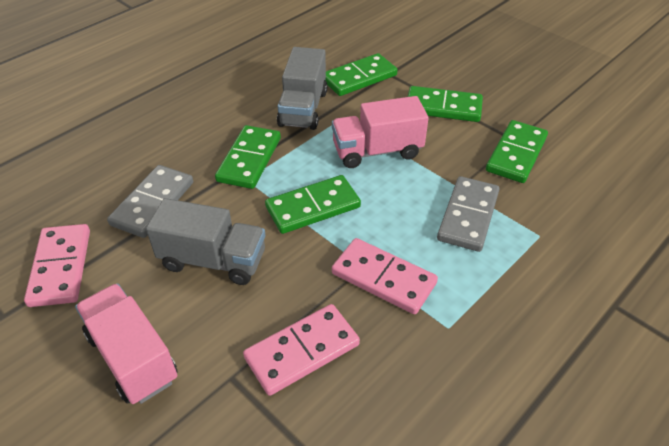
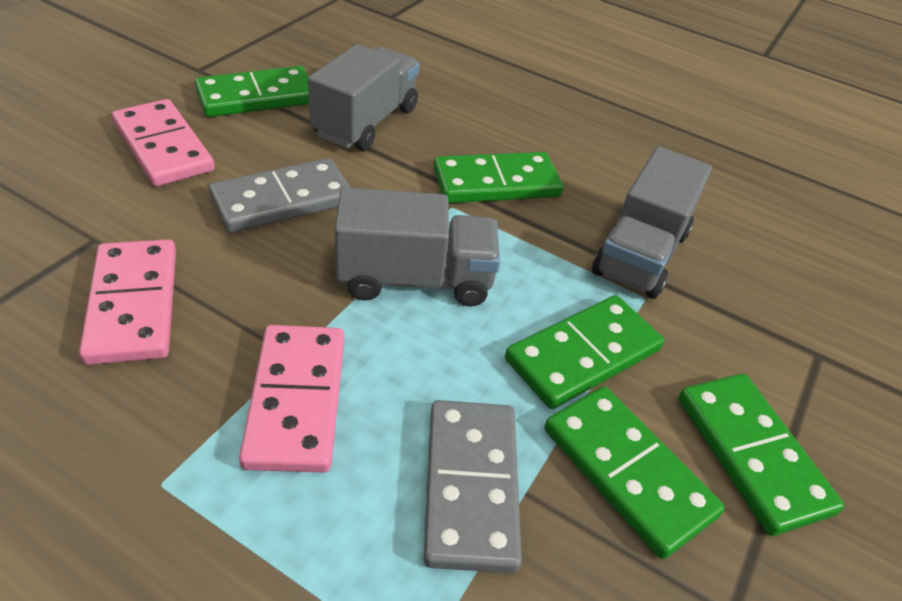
grey truck: 2 -> 3
pink truck: 2 -> 0

